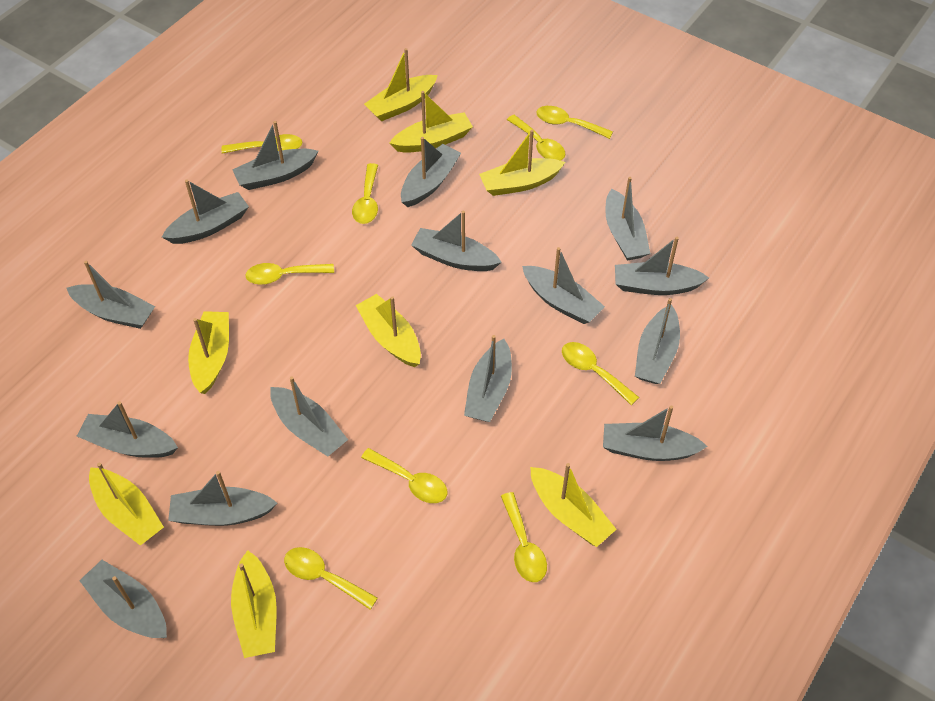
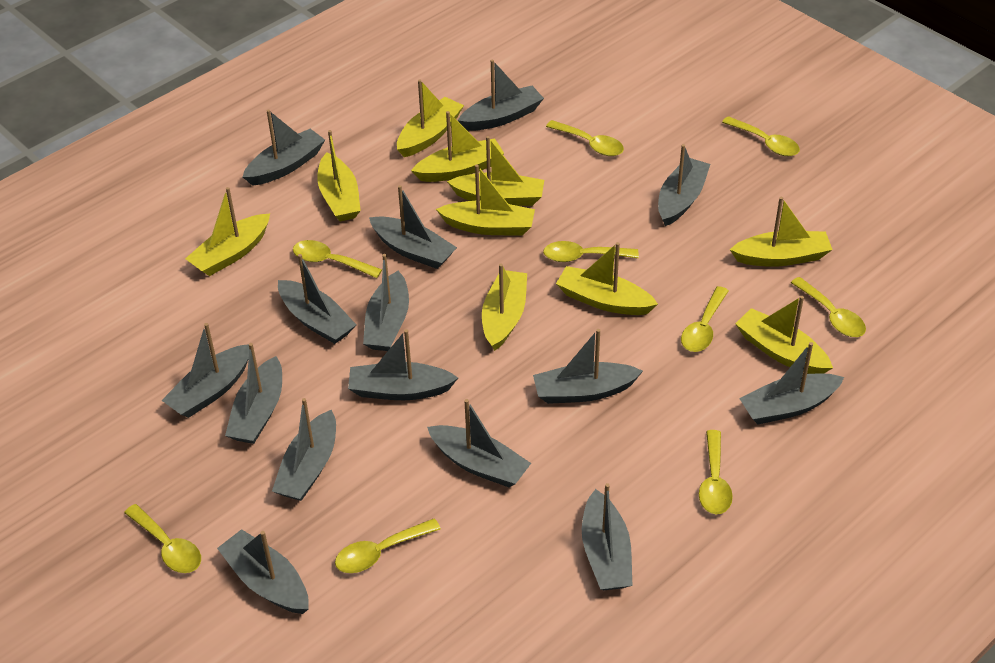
yellow boat: 8 -> 10

